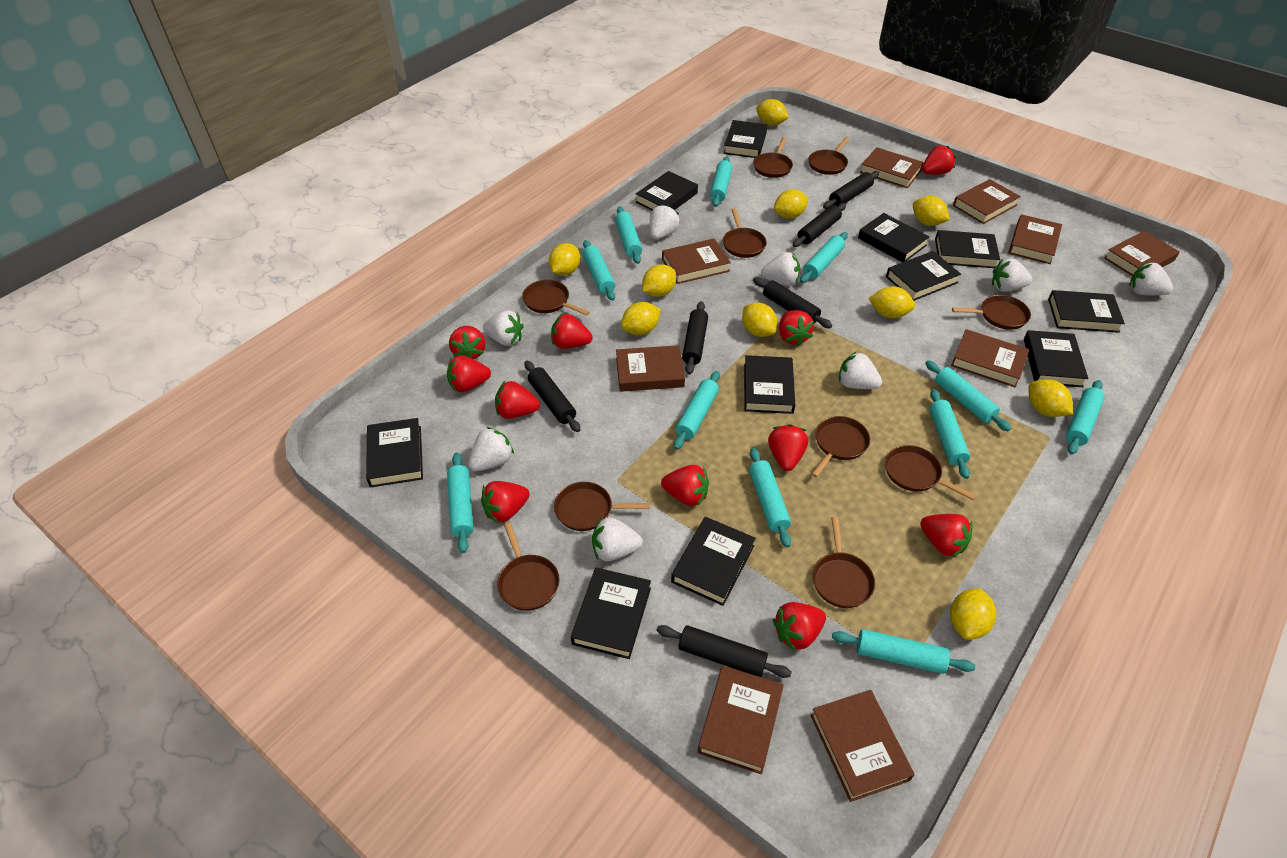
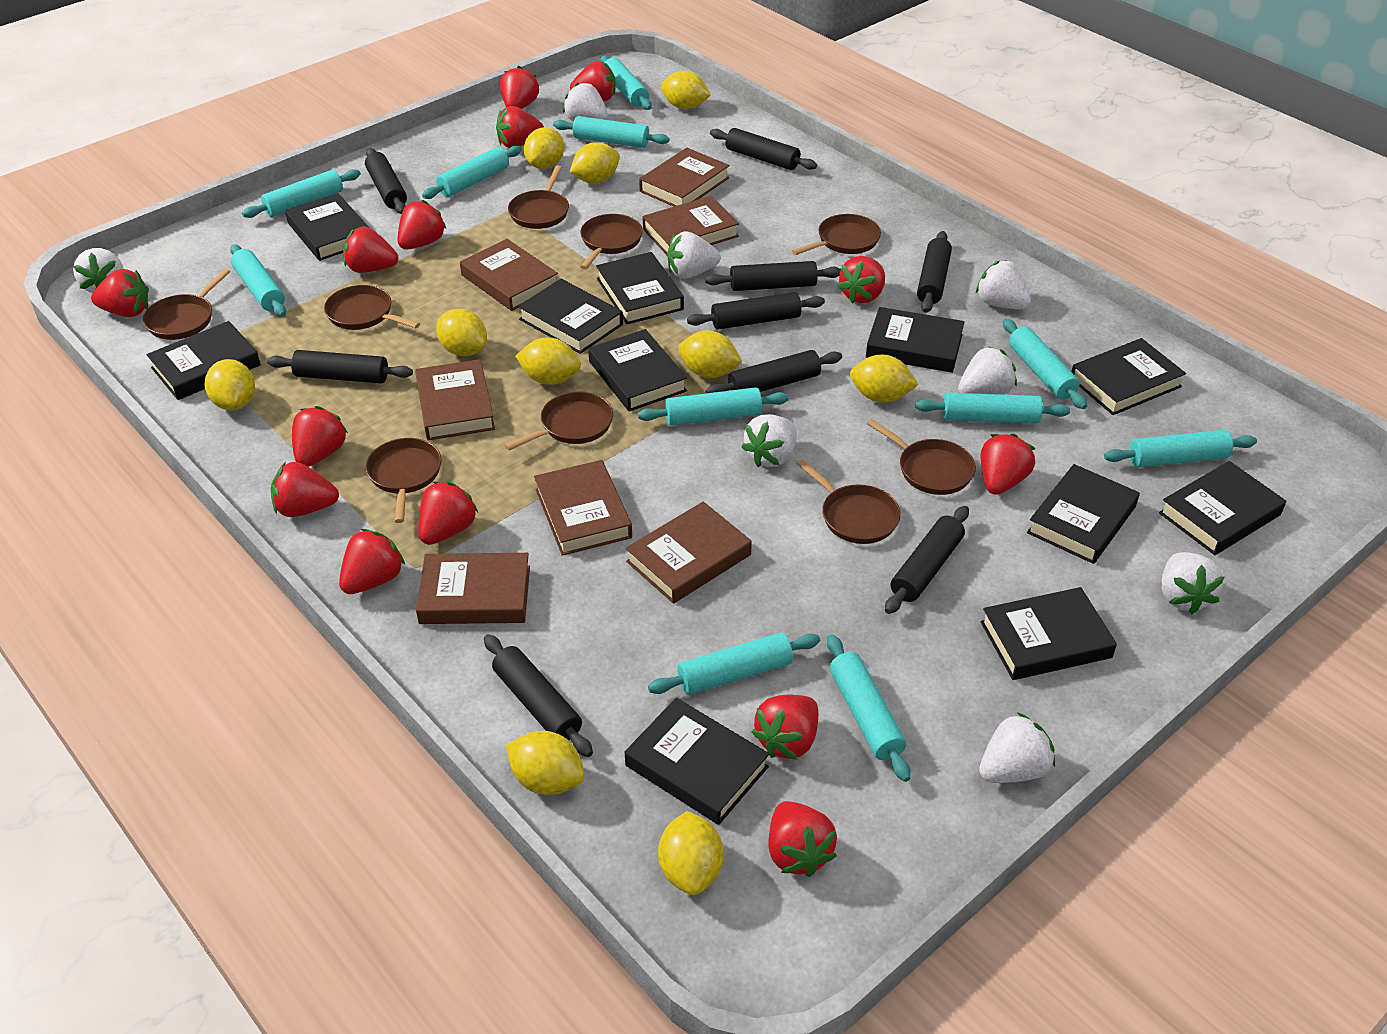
black rolling pin: 6 -> 9
brown book: 9 -> 7
brown pan: 10 -> 9
red strawberry: 11 -> 14

